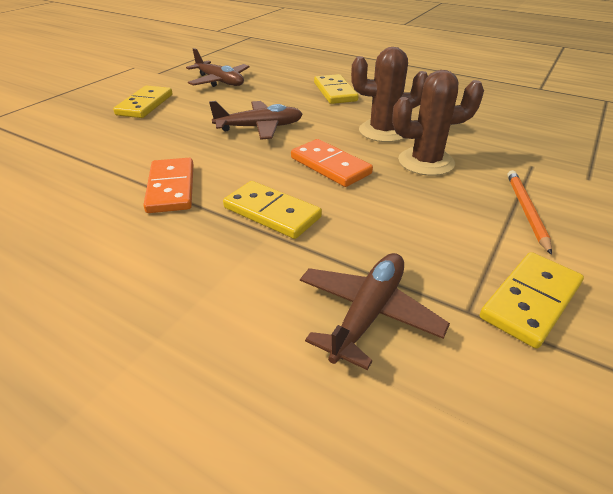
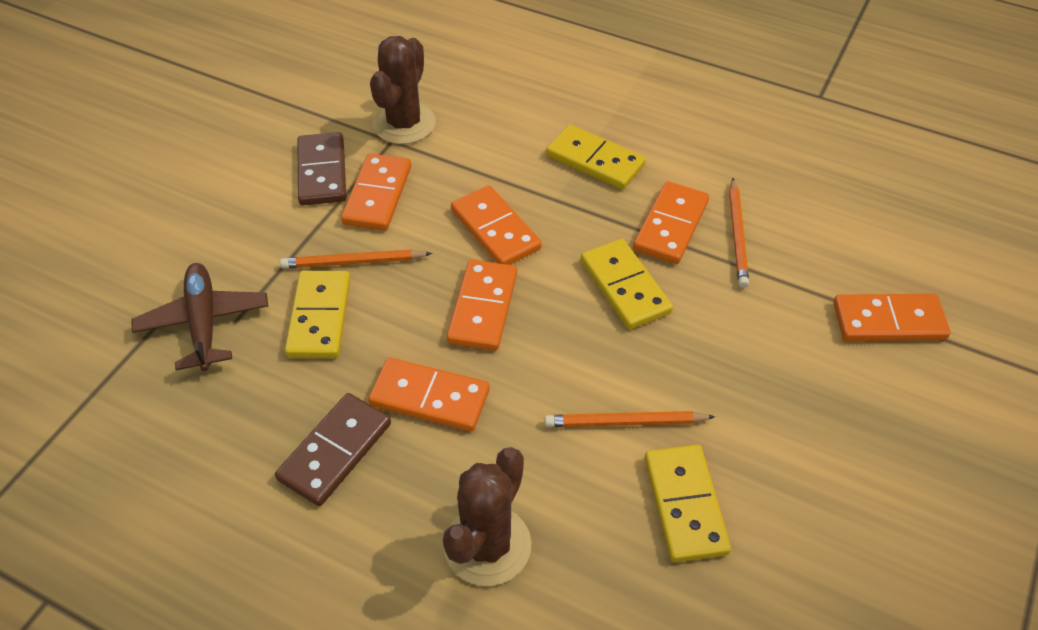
brown domino: 0 -> 2
brown plane: 3 -> 1
orange domino: 2 -> 6
orange pencil: 1 -> 3

